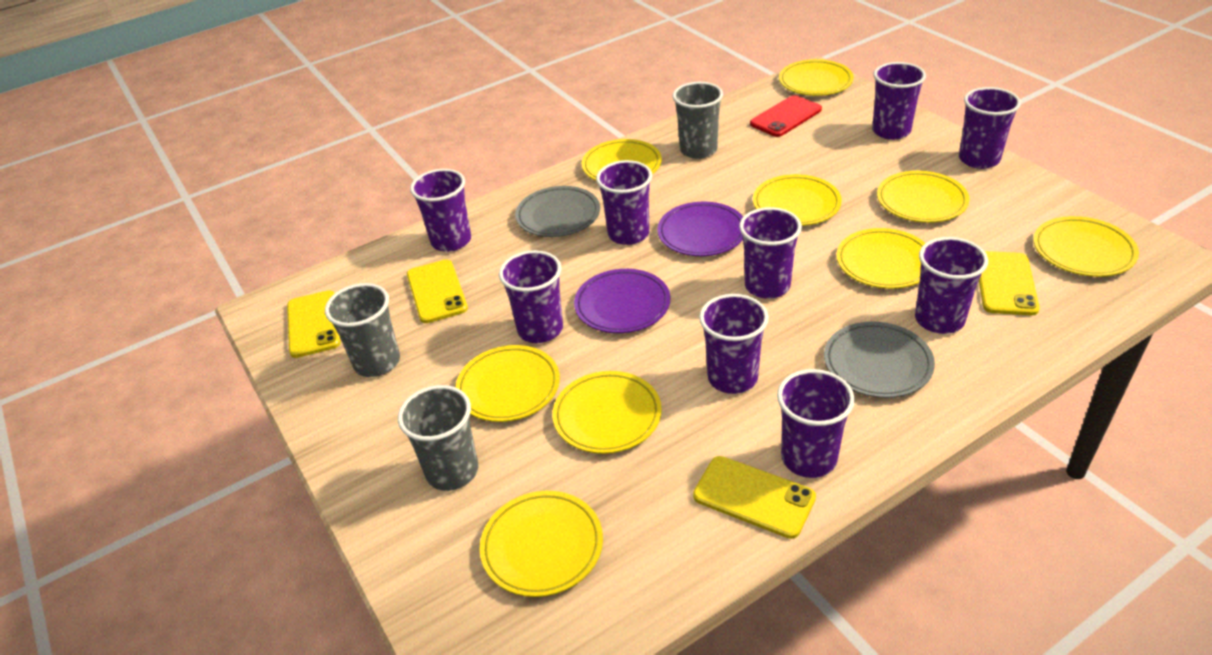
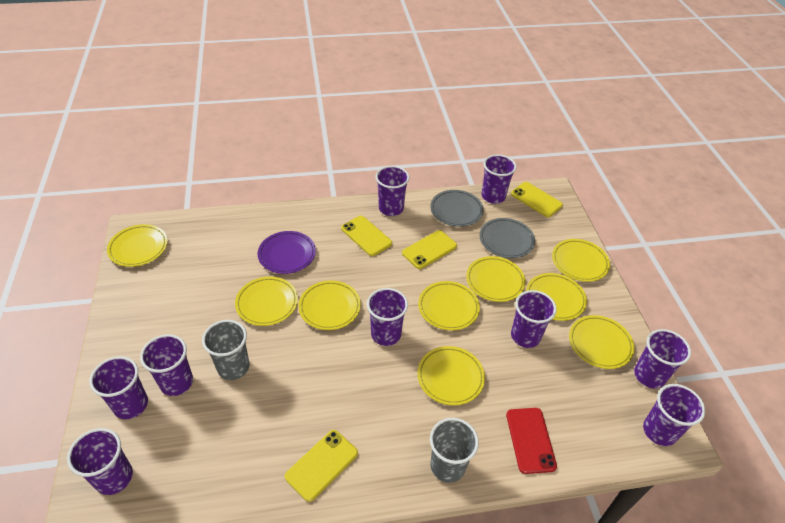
grey cup: 3 -> 2
purple plate: 2 -> 1

